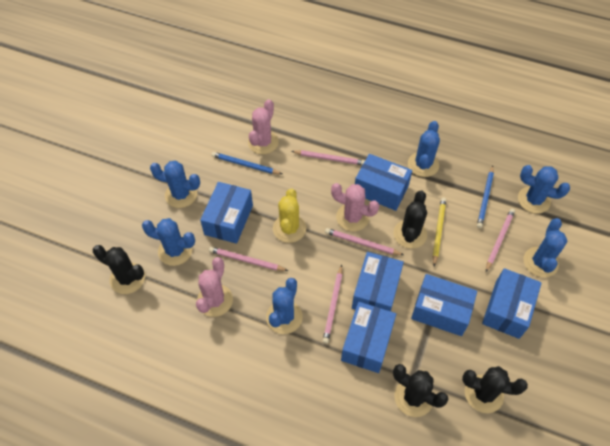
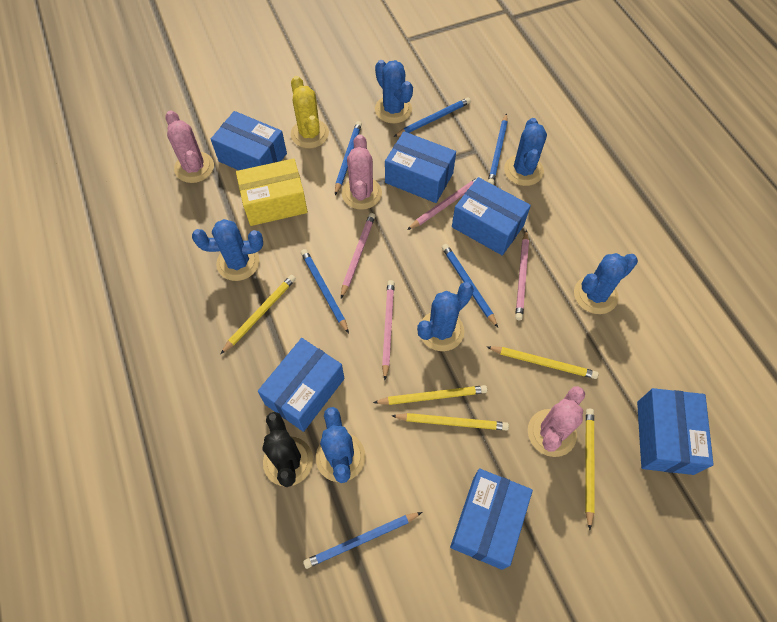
black cactus: 4 -> 1
blue pencil: 2 -> 6
pink pencil: 5 -> 4
yellow box: 0 -> 1
yellow pencil: 1 -> 5

